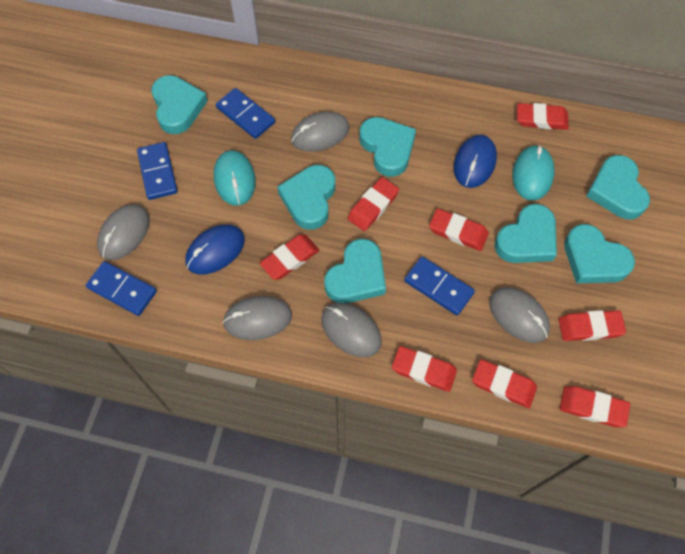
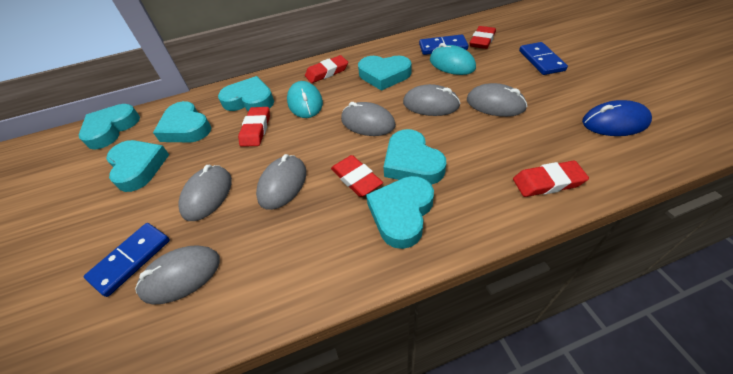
blue domino: 4 -> 3
blue mouse: 2 -> 1
grey mouse: 5 -> 6
red eraser: 8 -> 5

